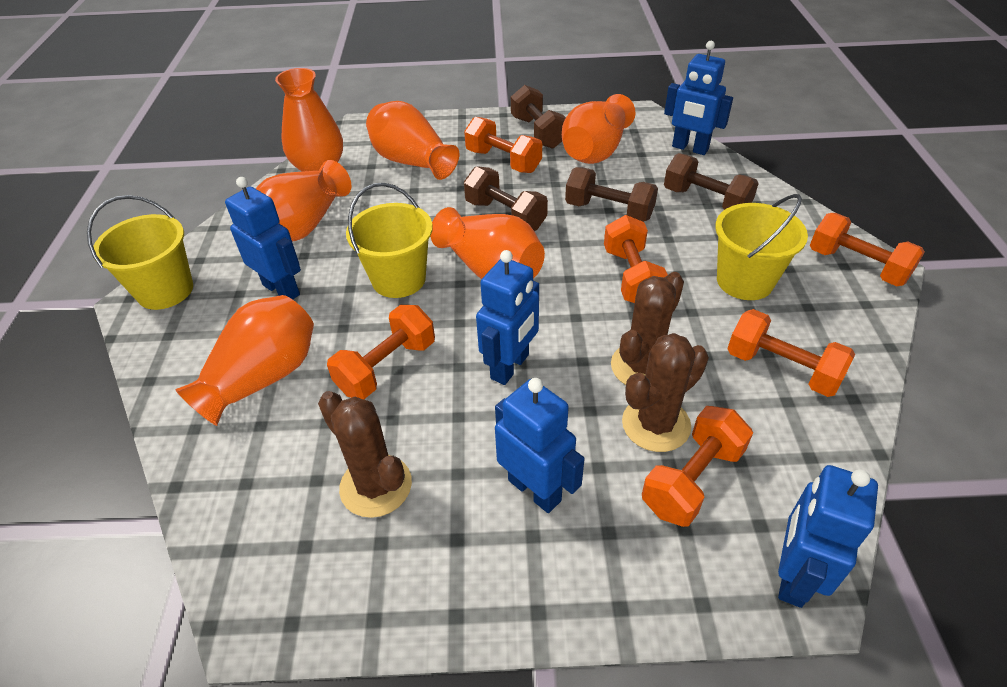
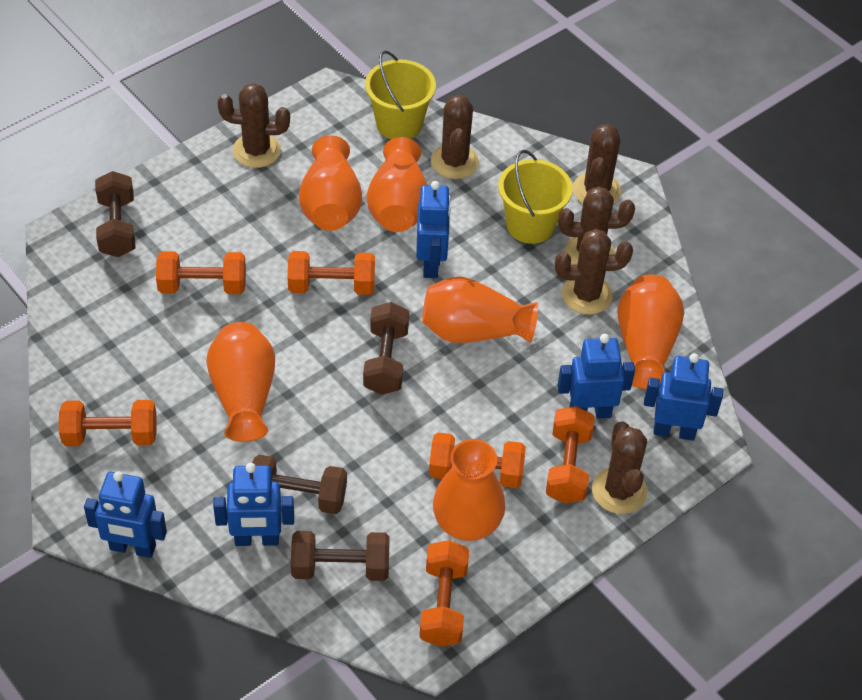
brown cactus: 3 -> 6
yellow bucket: 3 -> 2

